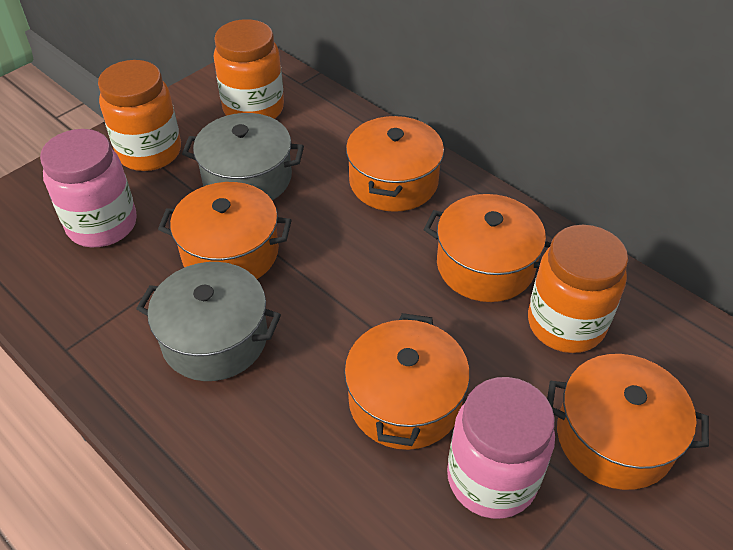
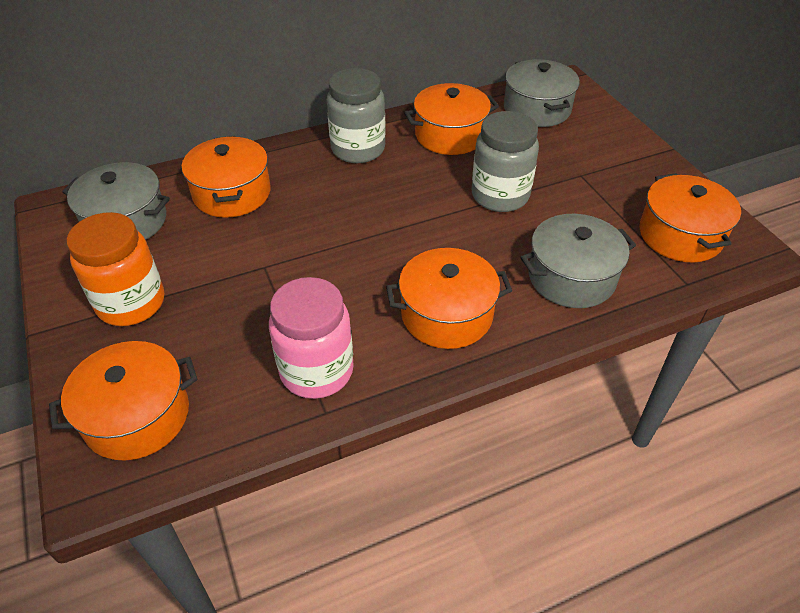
grey jar: 0 -> 2
grey pot: 2 -> 3
orange jar: 3 -> 1
pink jar: 2 -> 1

